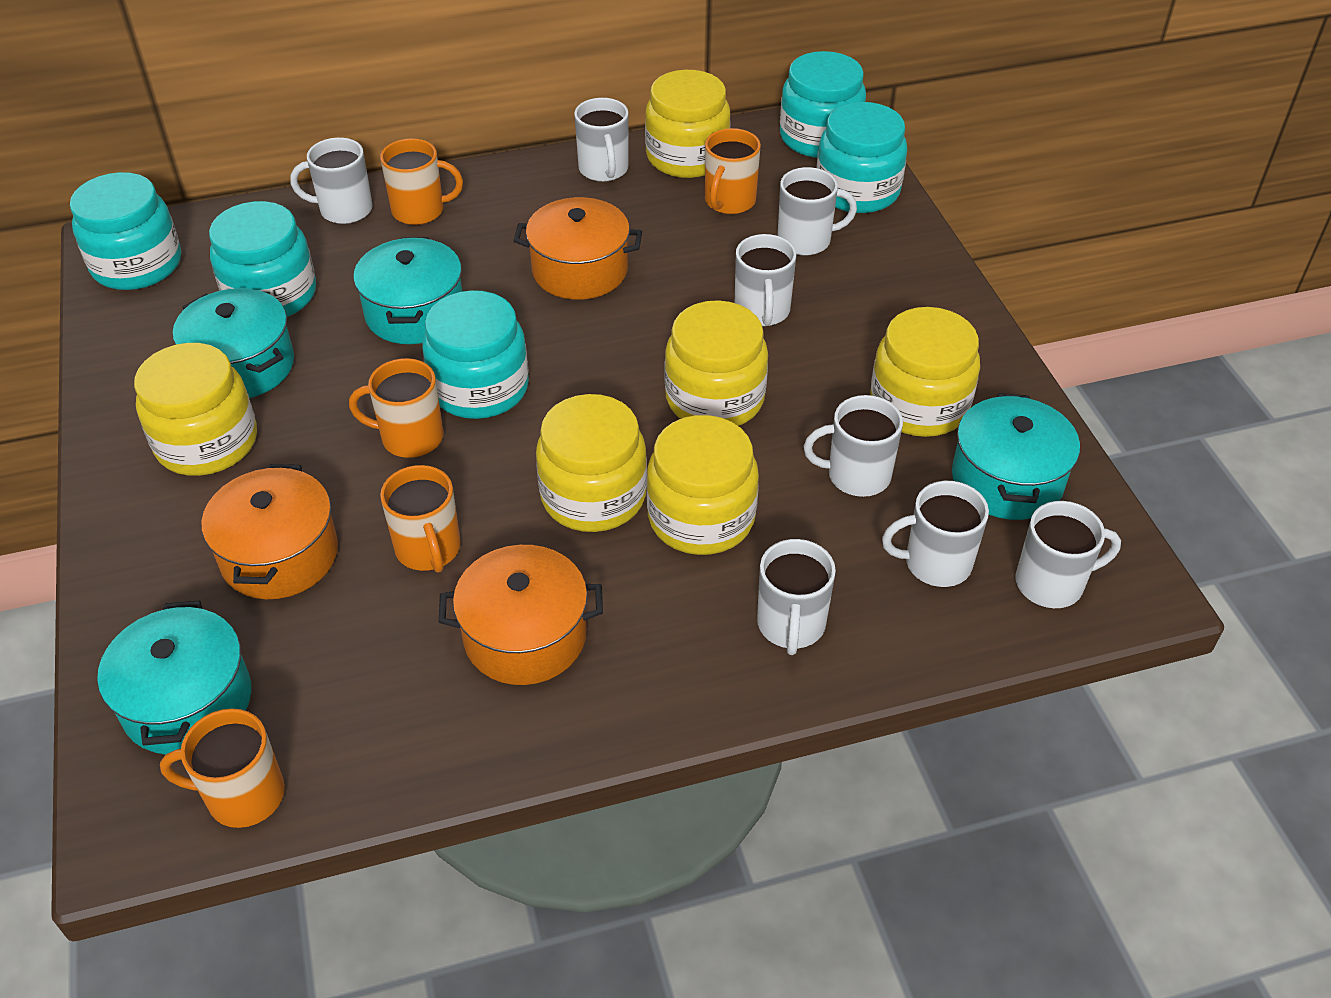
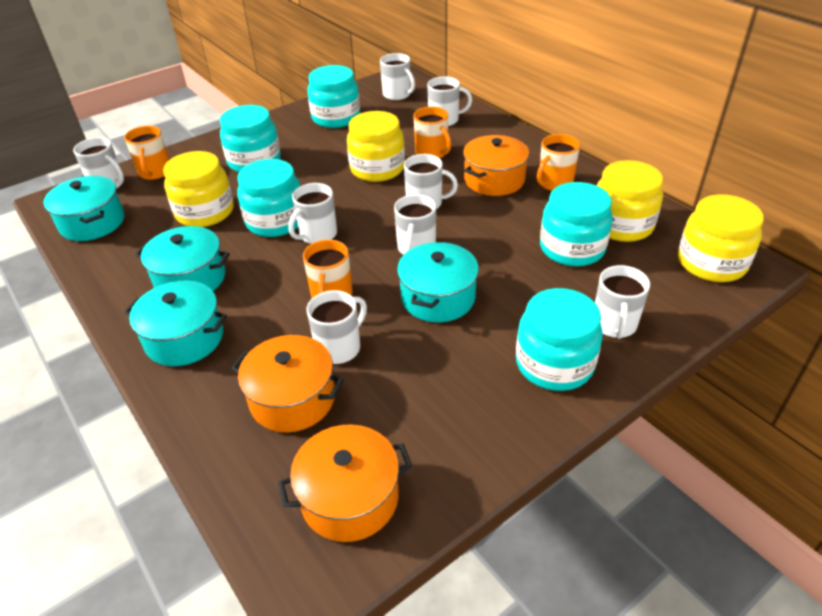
orange mug: 5 -> 4
yellow jar: 6 -> 4

